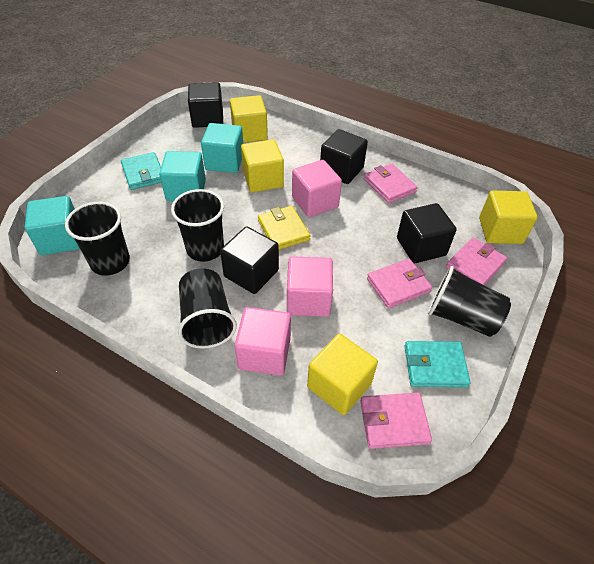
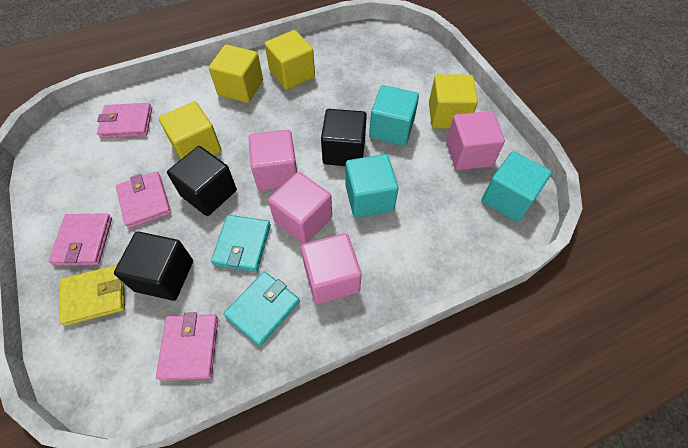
black cube: 4 -> 3
black cup: 4 -> 0
pink cube: 3 -> 4

